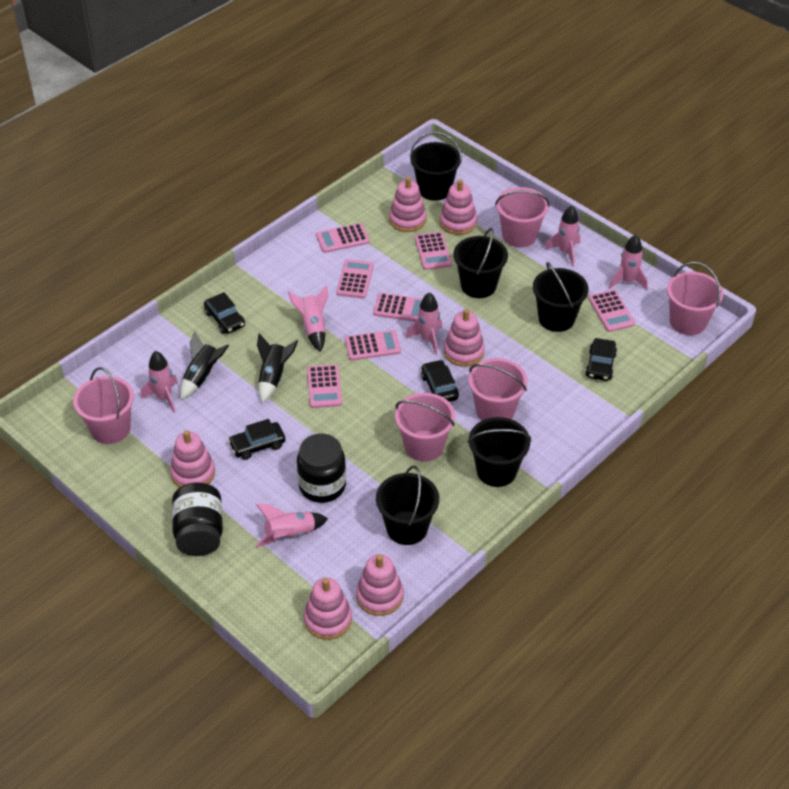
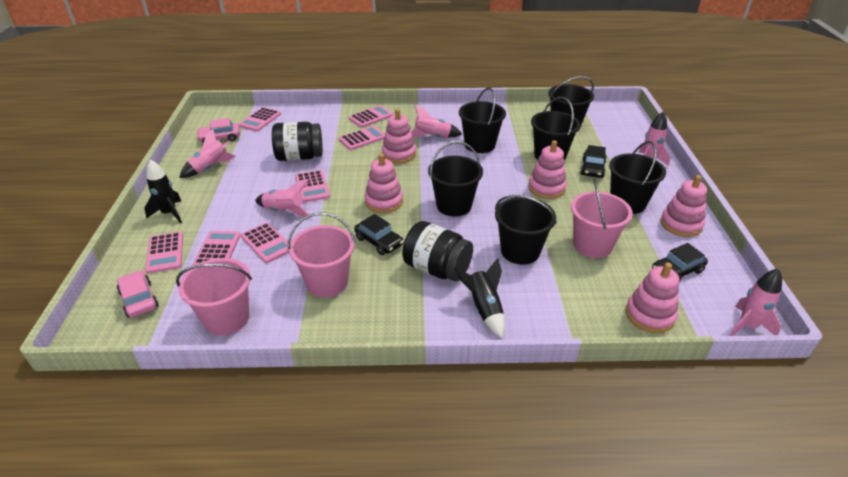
black bucket: 5 -> 6
black car: 4 -> 3
pink bucket: 5 -> 3
pink car: 0 -> 2
pink rocket: 6 -> 5
pink stacking toy: 6 -> 5

